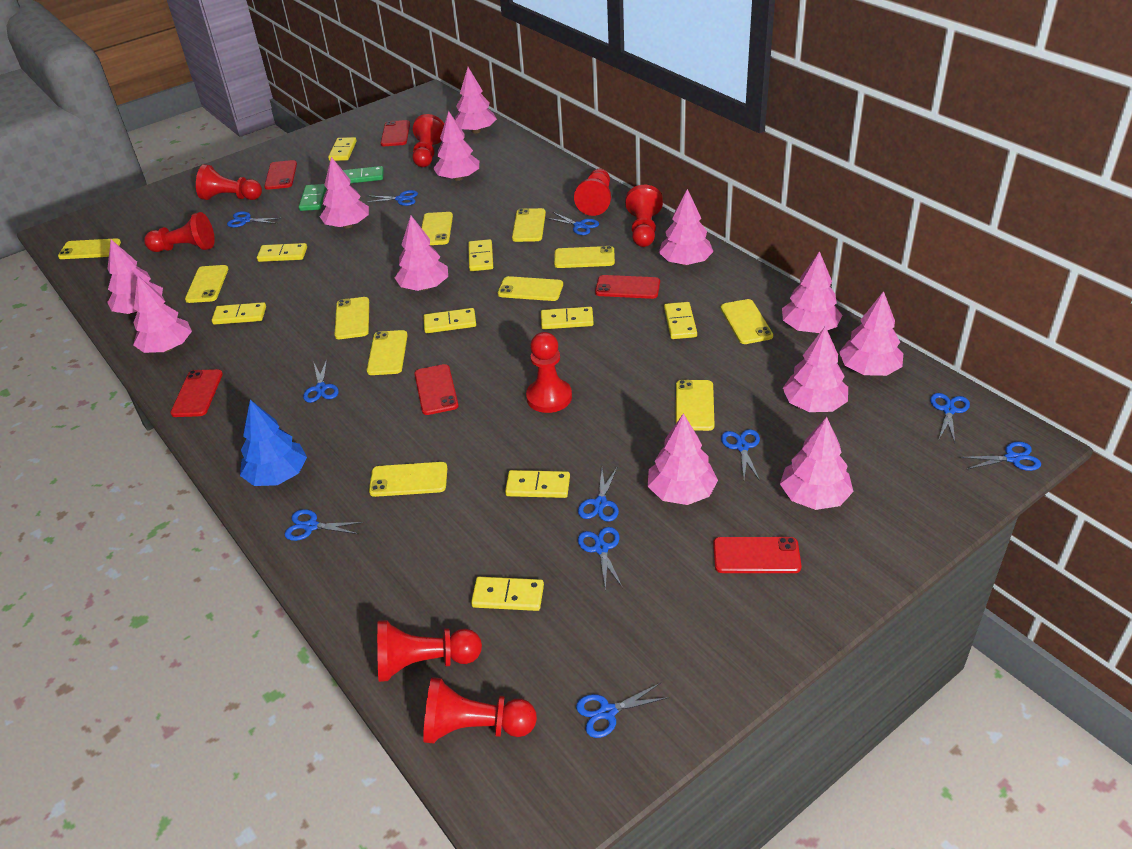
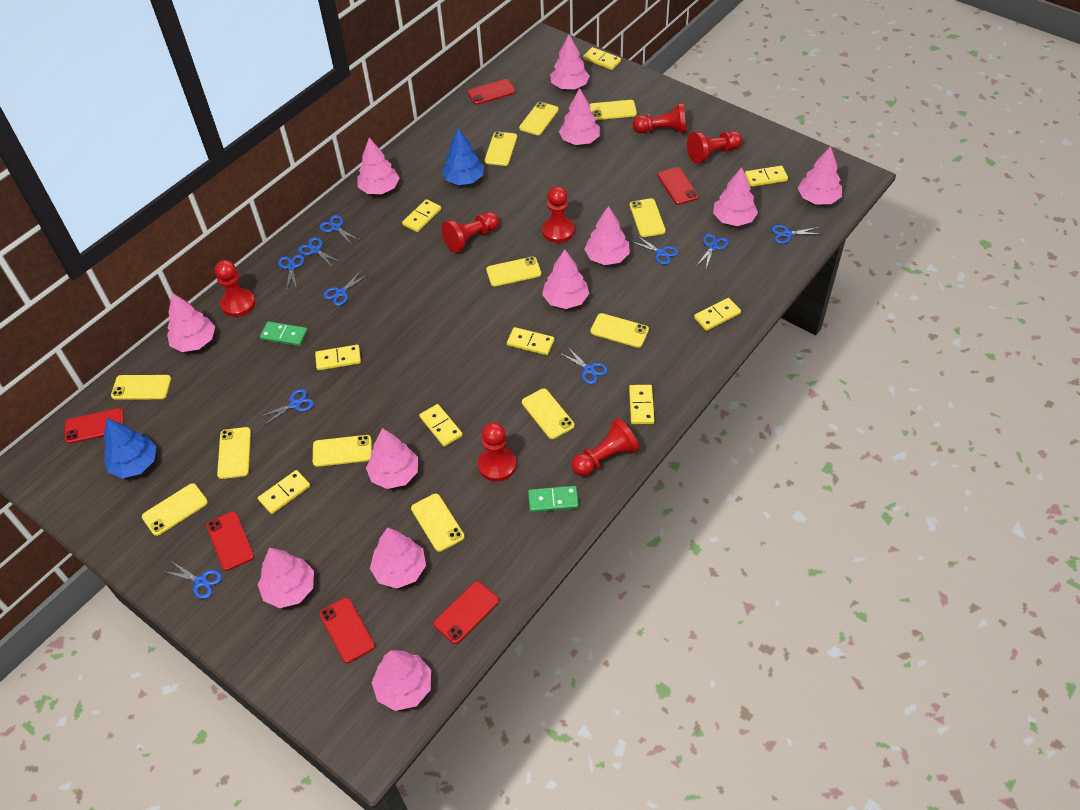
blue scissors: 11 -> 10
blue tree: 1 -> 2
red pawn: 8 -> 7
yellow phone: 11 -> 12

